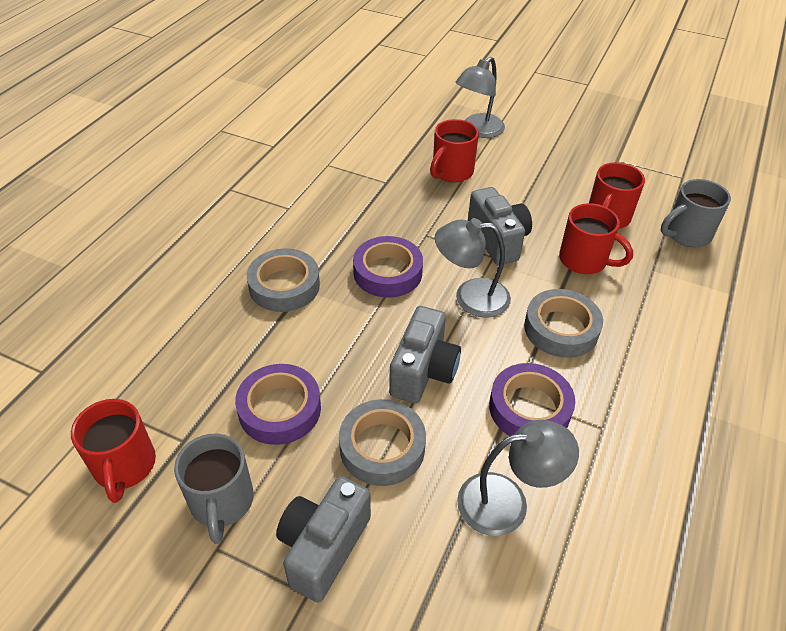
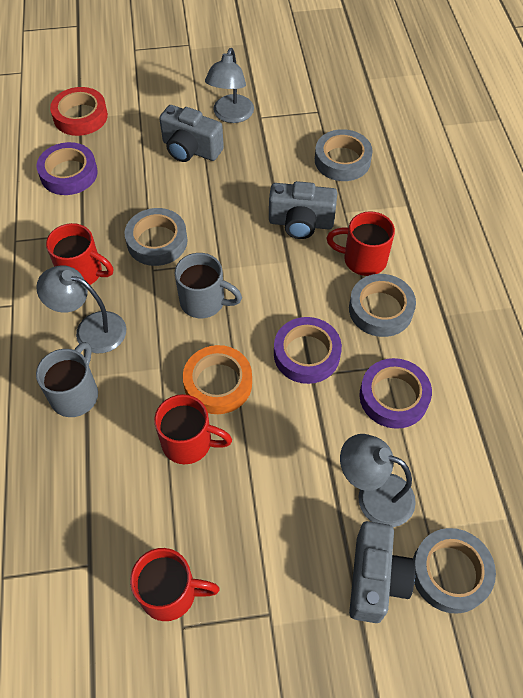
grey tape: 3 -> 4
orange tape: 0 -> 1
red tape: 0 -> 1

